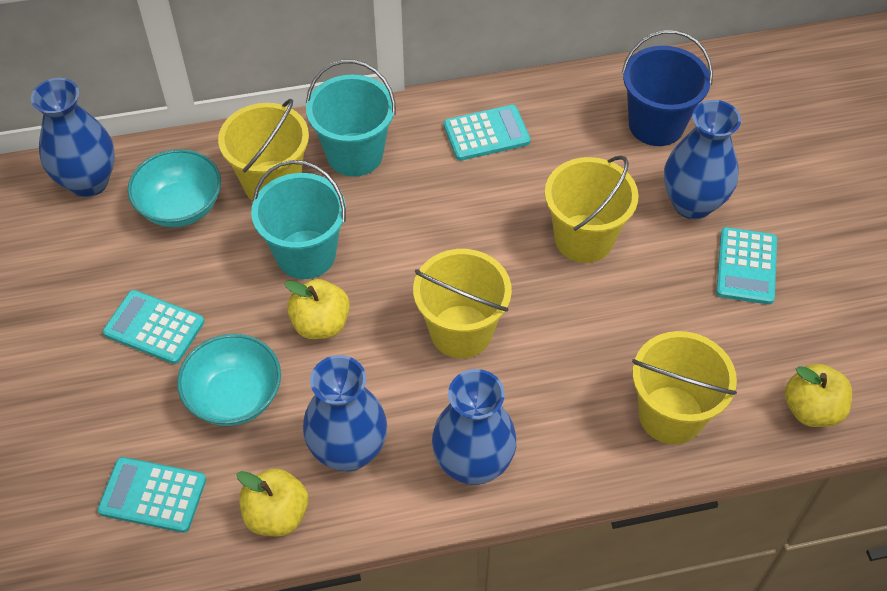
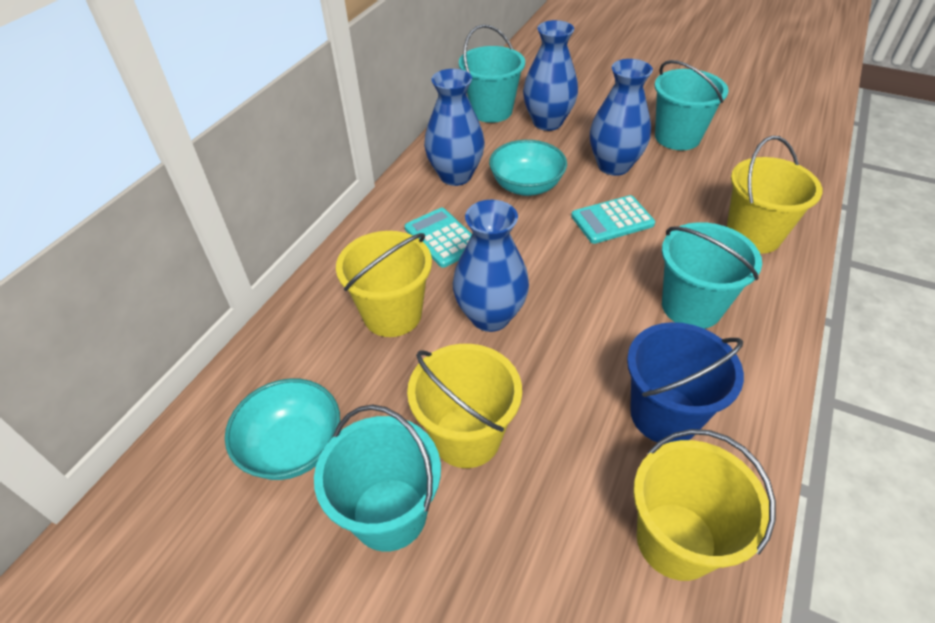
turquoise bucket: 2 -> 4
turquoise calculator: 4 -> 2
yellow apple: 3 -> 0

